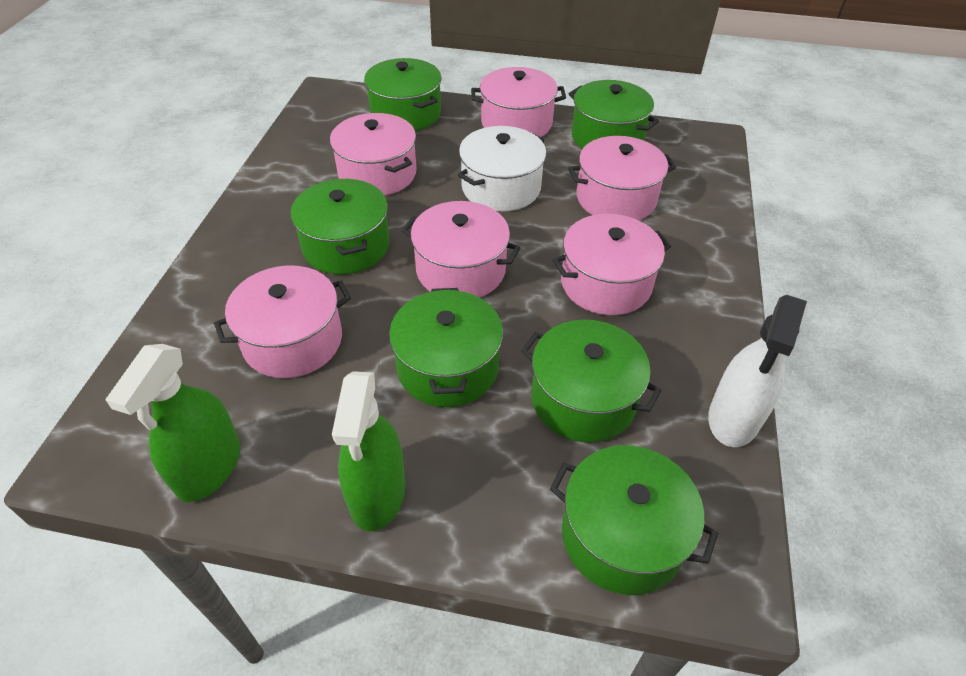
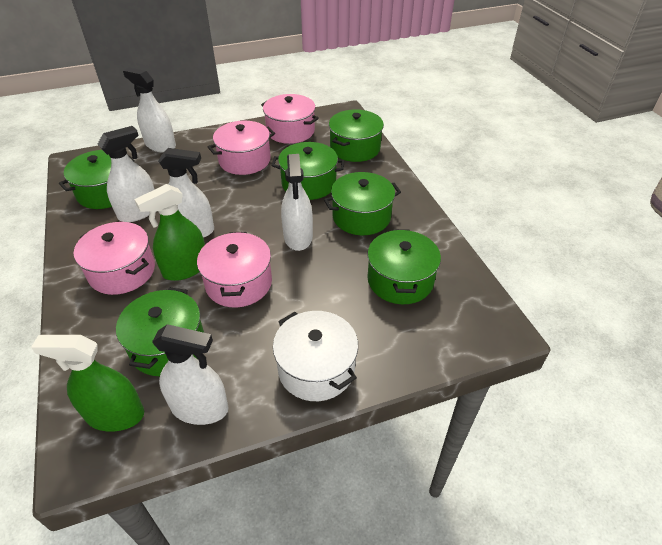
pink pot: 6 -> 4
white spray bottle: 1 -> 5

